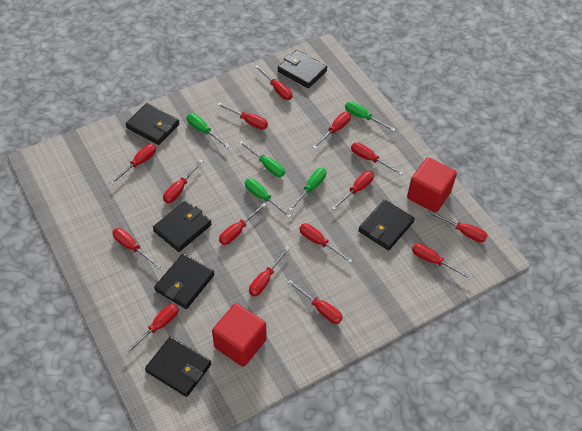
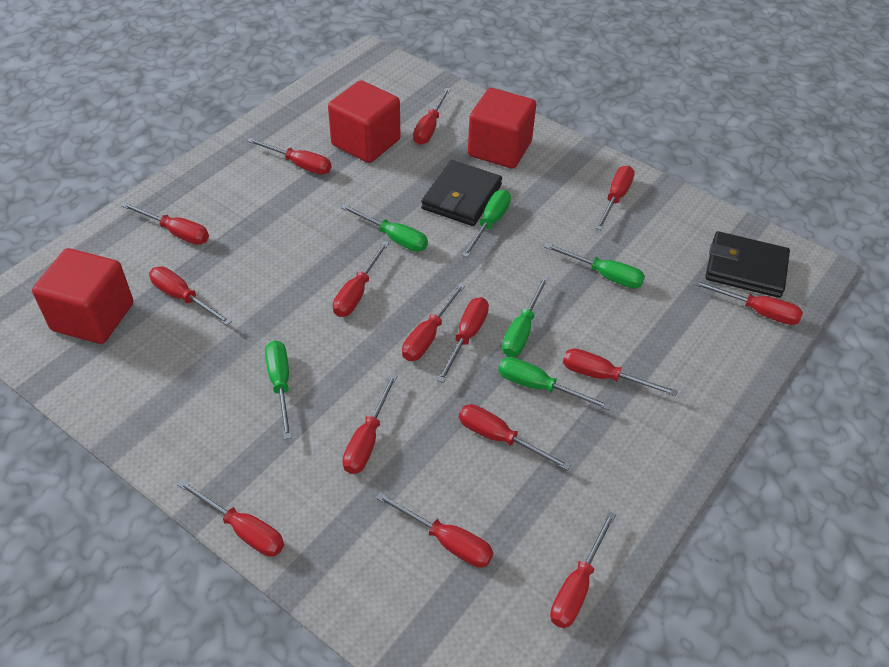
black wallet: 6 -> 2
green screwdriver: 5 -> 6
red cube: 2 -> 3

